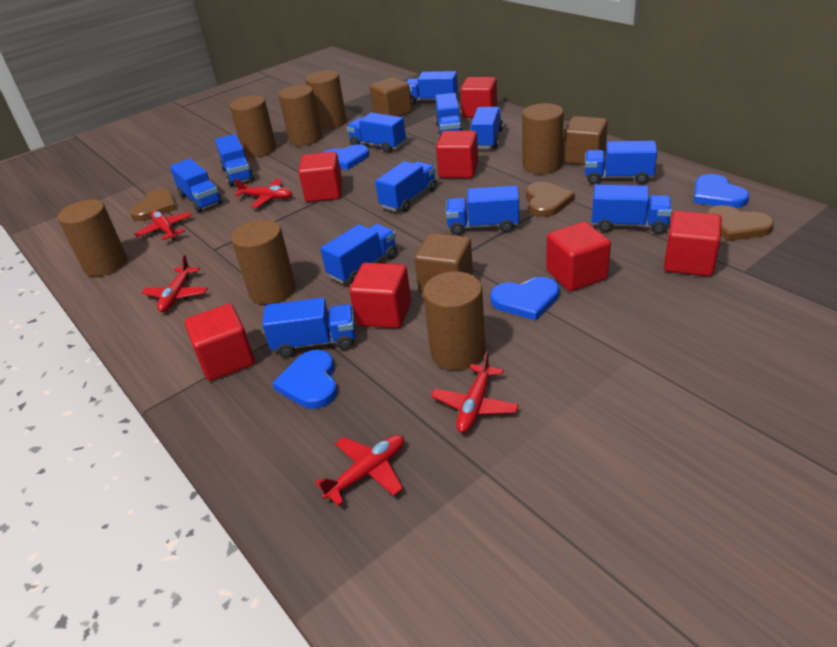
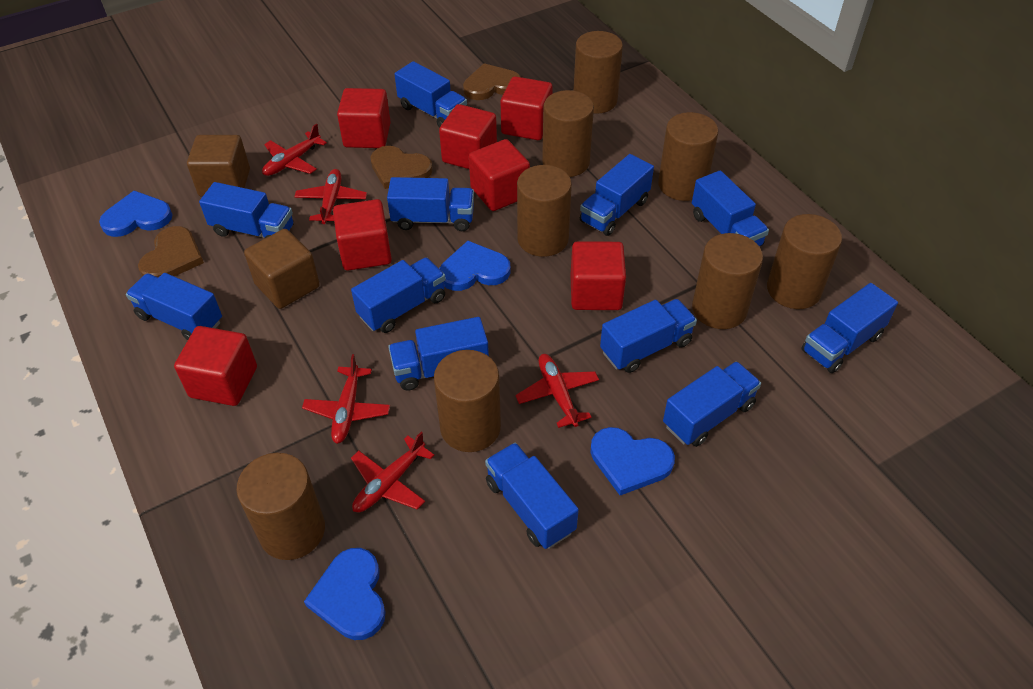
brown cube: 3 -> 2
brown cylinder: 7 -> 8

